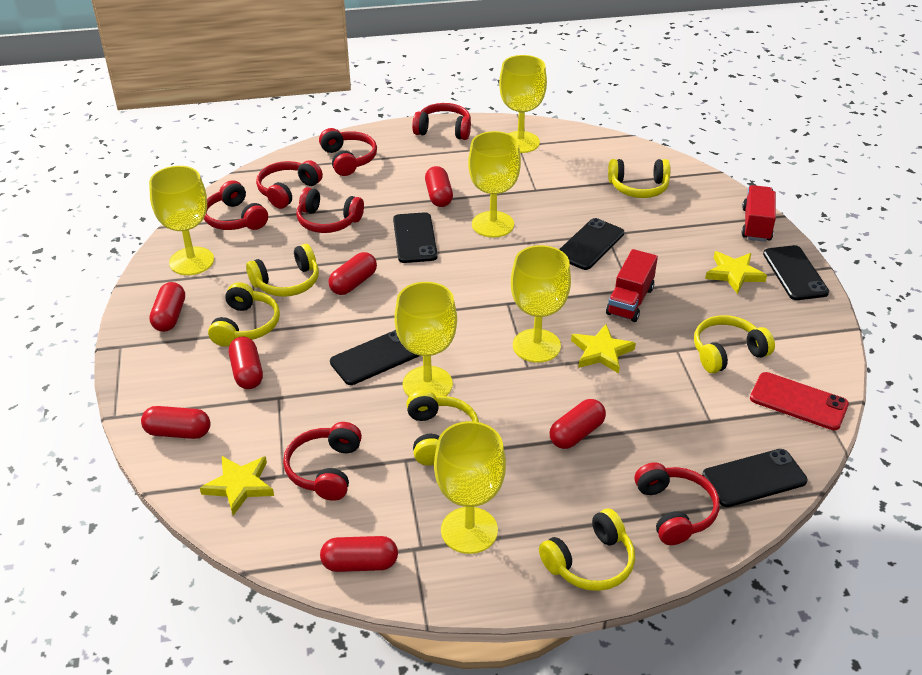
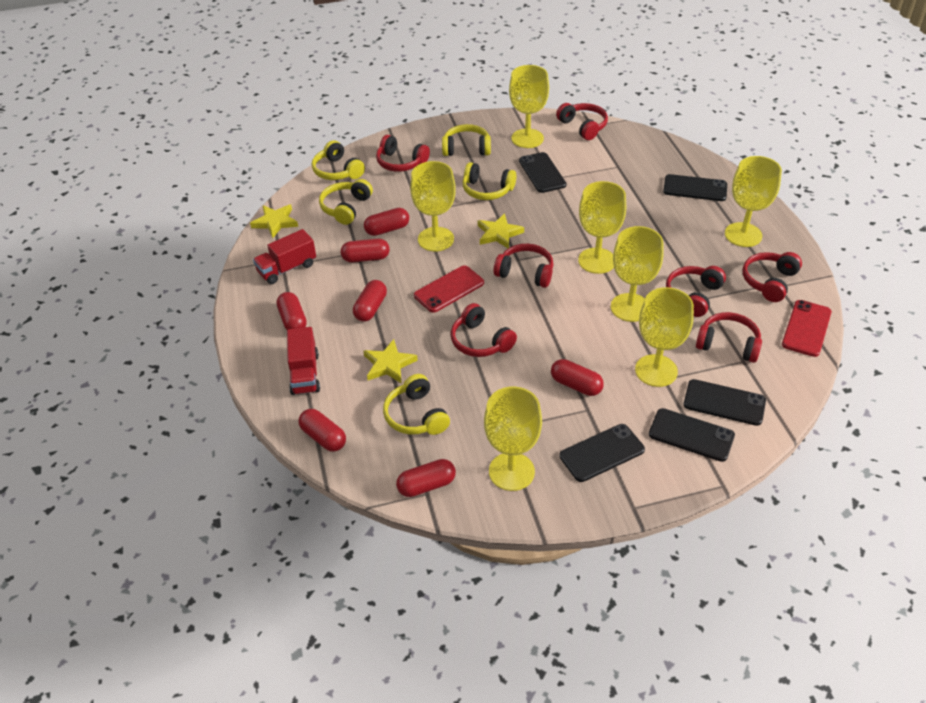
red phone: 1 -> 2
yellow goblet: 6 -> 7
yellow headphones: 6 -> 5

